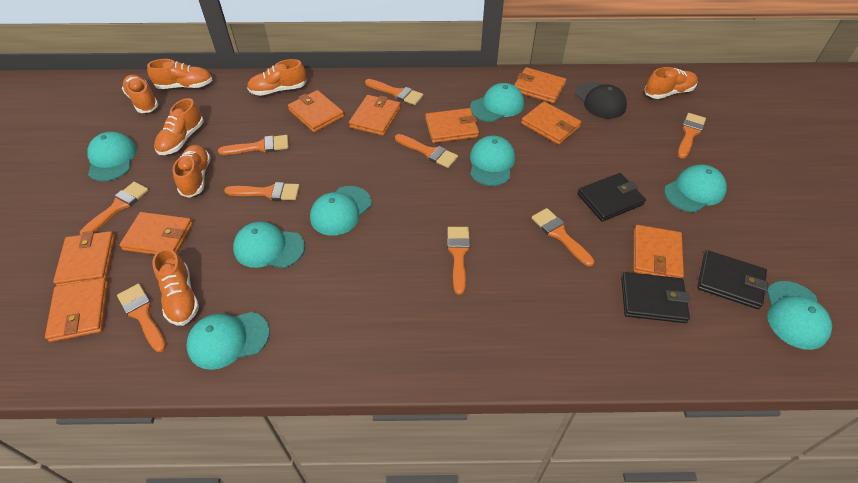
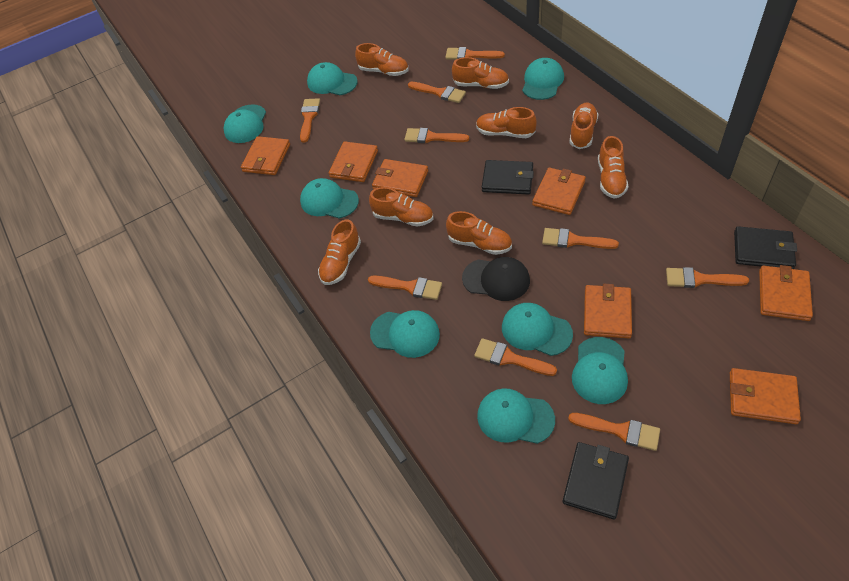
orange shoe: 7 -> 8
orange wallet: 9 -> 7

